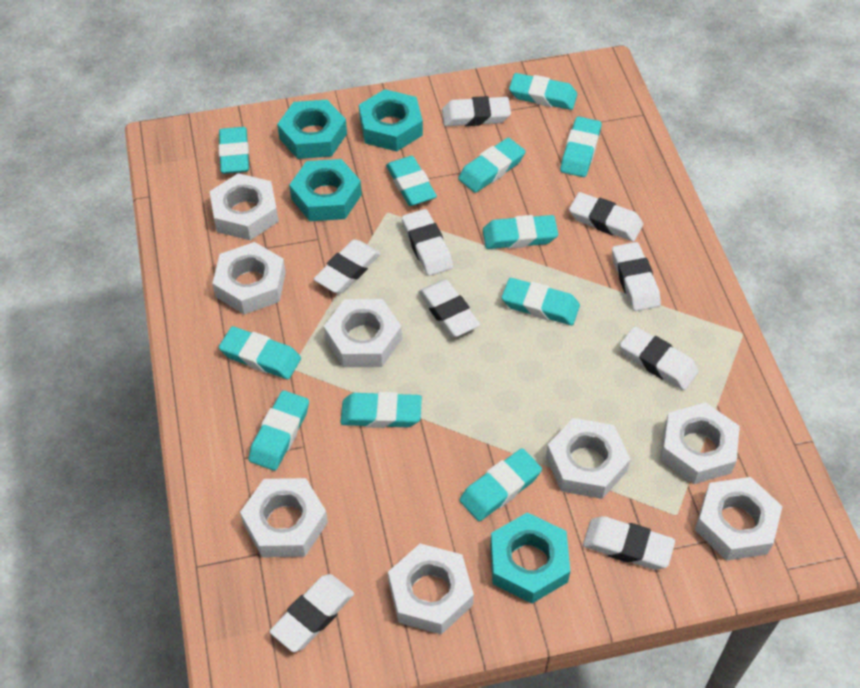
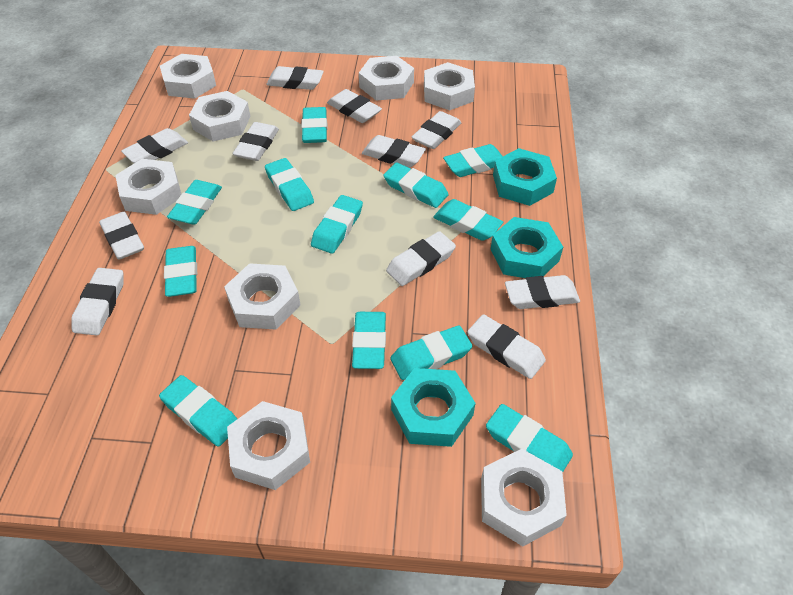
turquoise eraser: 11 -> 12
turquoise nut: 4 -> 3
white eraser: 9 -> 11

